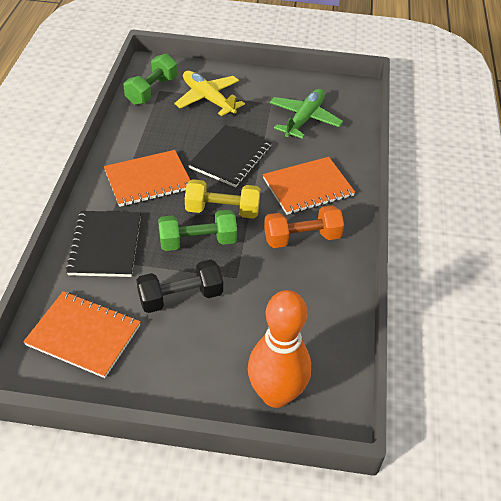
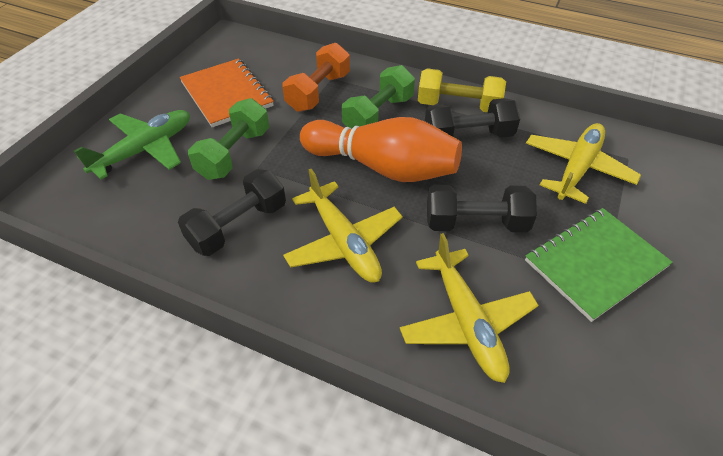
black dumbbell: 1 -> 3
black notebook: 2 -> 0
green notebook: 0 -> 1
orange notebook: 3 -> 1
yellow plane: 1 -> 3

